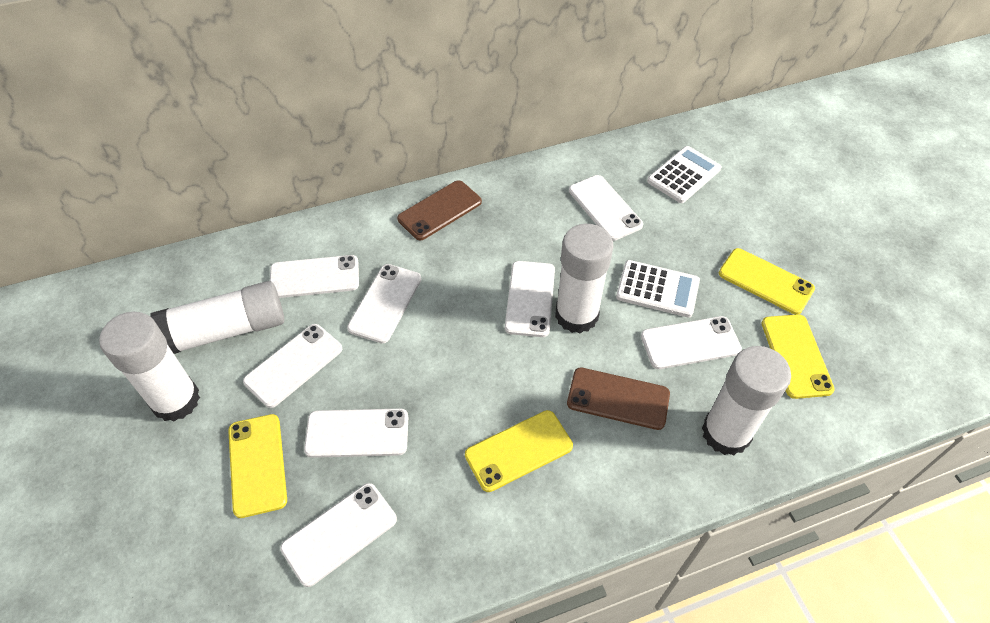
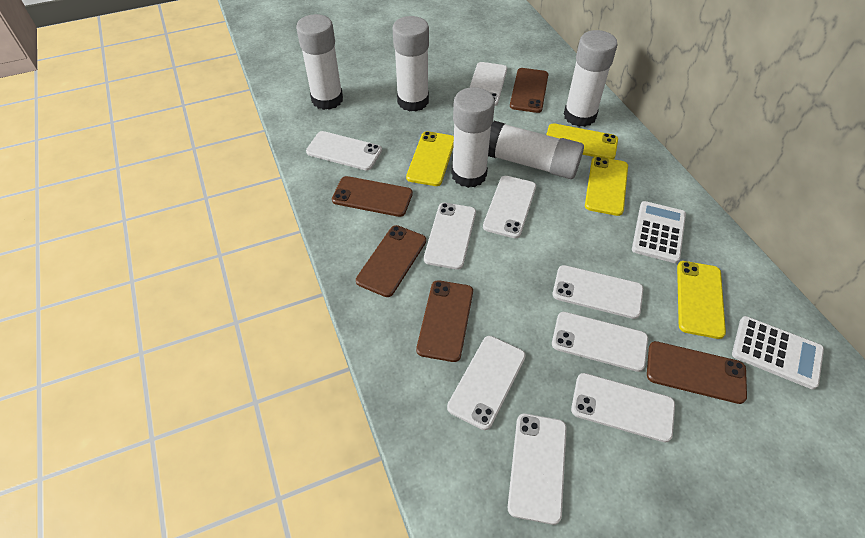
brown phone: 2 -> 5
white glue stick: 4 -> 5
white phone: 8 -> 9

